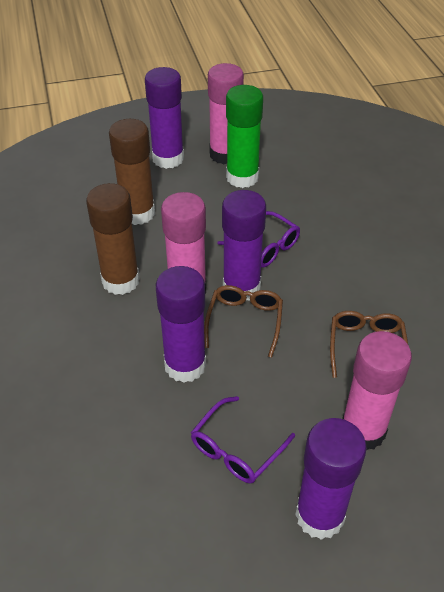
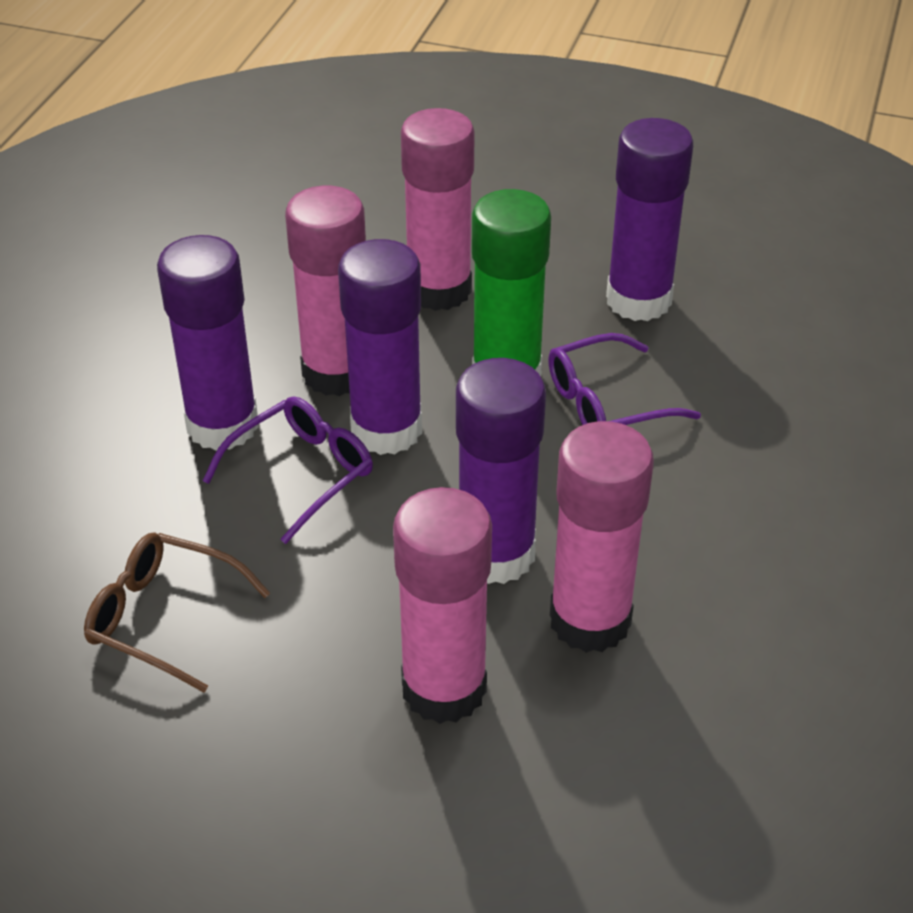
brown glasses: 2 -> 1
brown glue stick: 2 -> 0
pink glue stick: 3 -> 4

